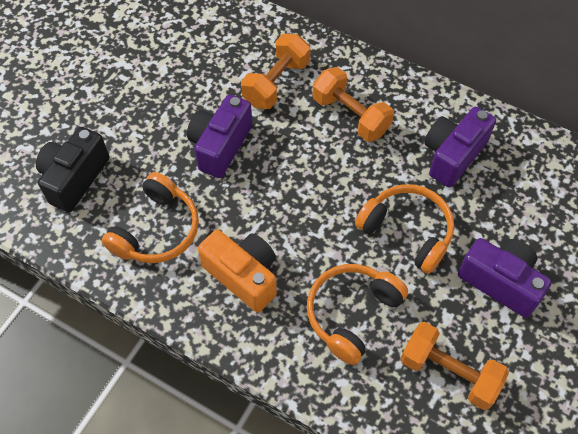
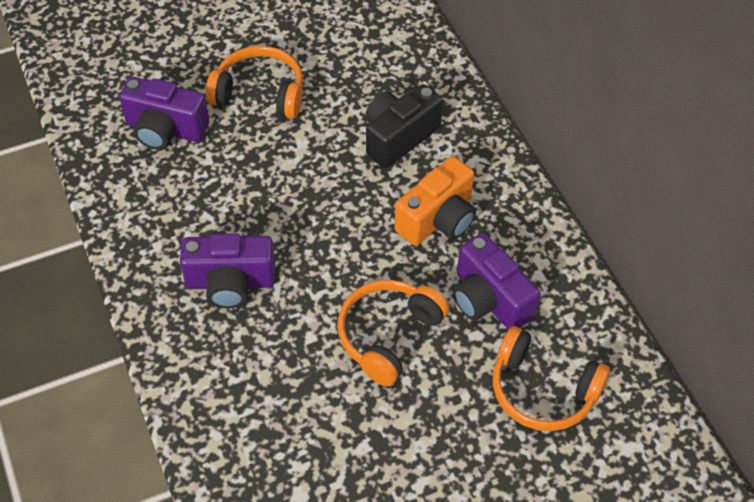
orange dumbbell: 3 -> 0

